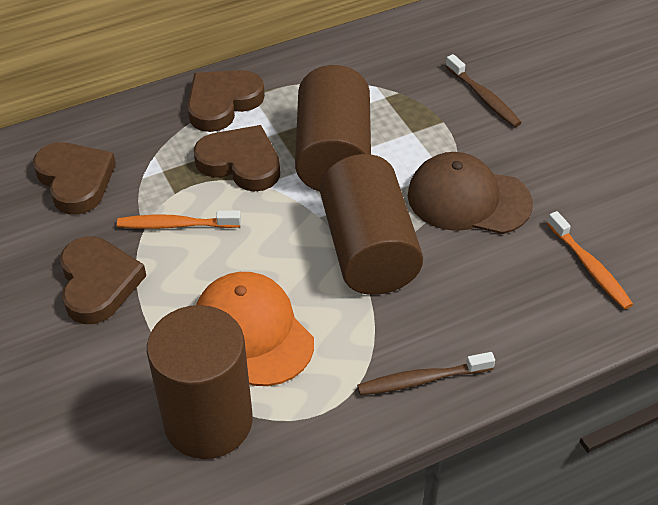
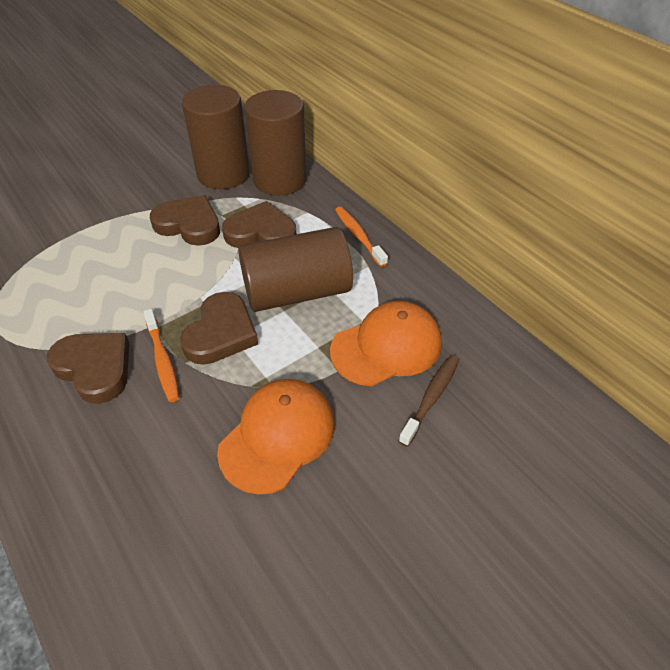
brown cap: 1 -> 0
brown toothbrush: 2 -> 1
orange cap: 1 -> 2

